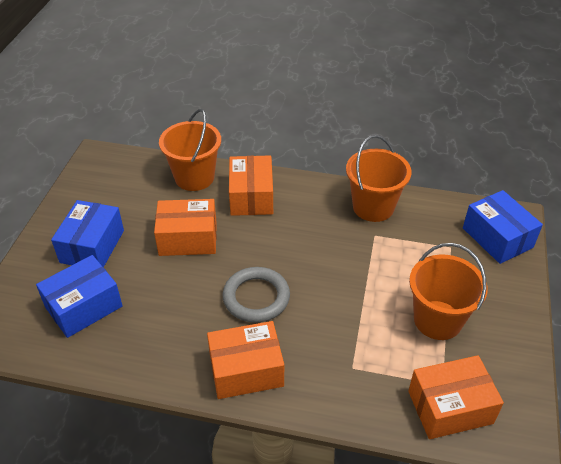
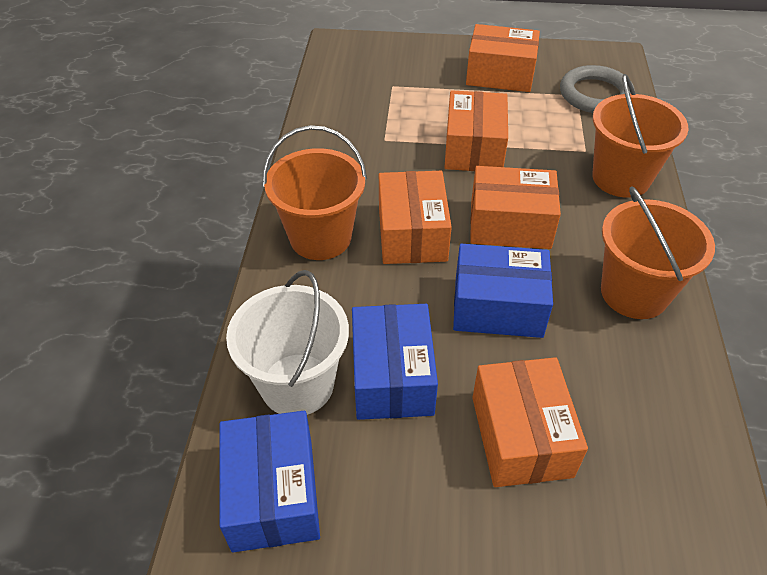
orange box: 4 -> 5
white bucket: 0 -> 1

